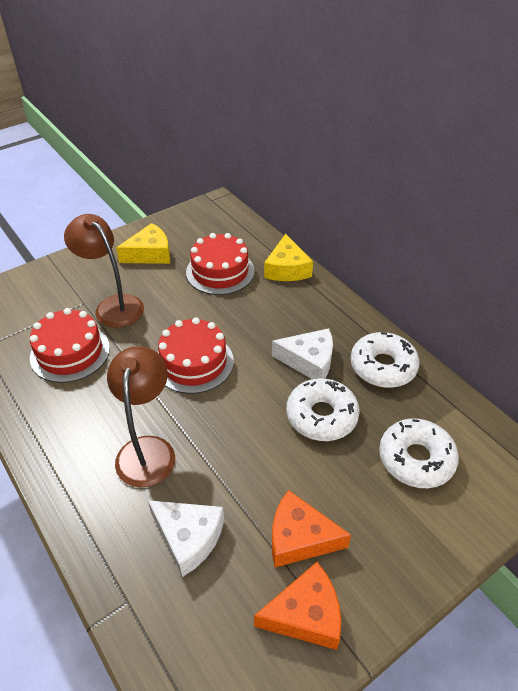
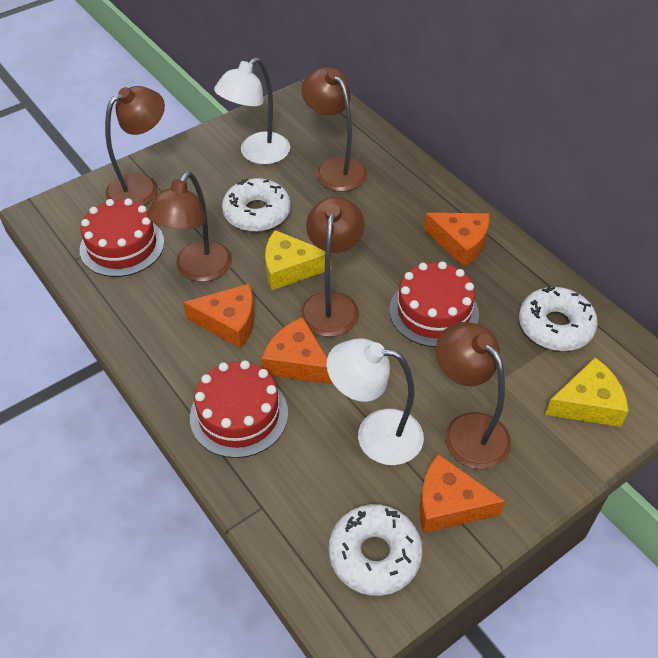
brown lamp: 2 -> 5
orange cheese: 2 -> 4
white cheese: 2 -> 0
white lamp: 0 -> 2

